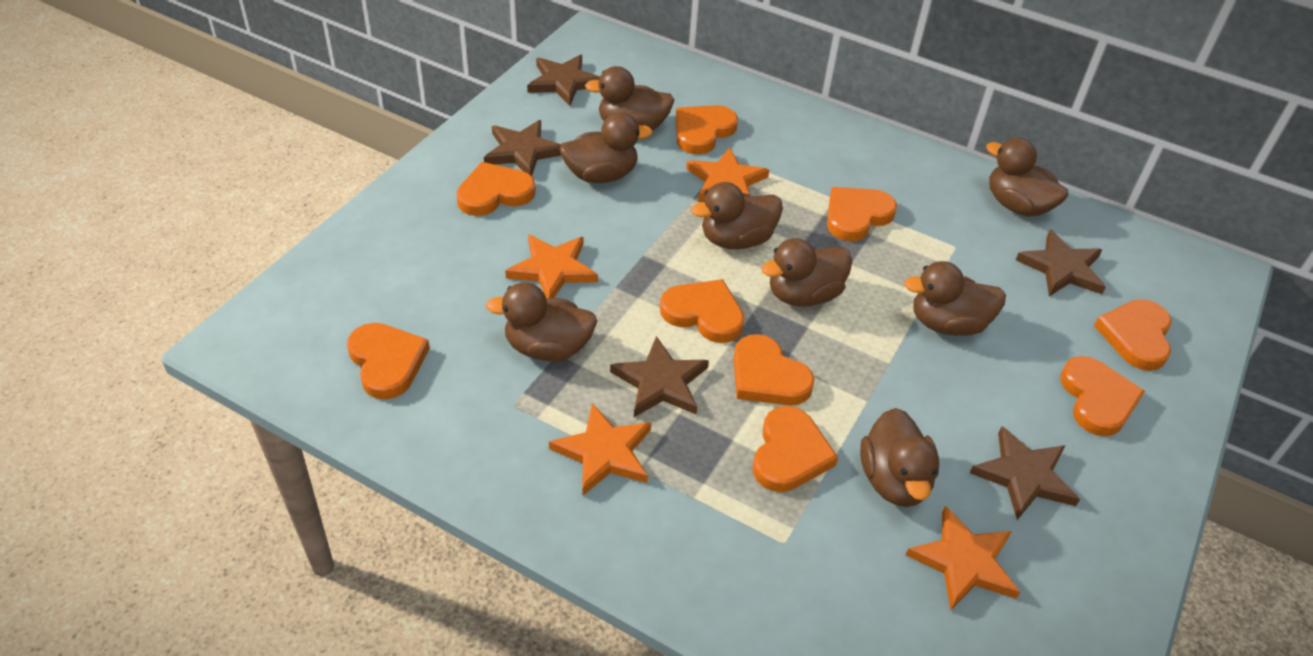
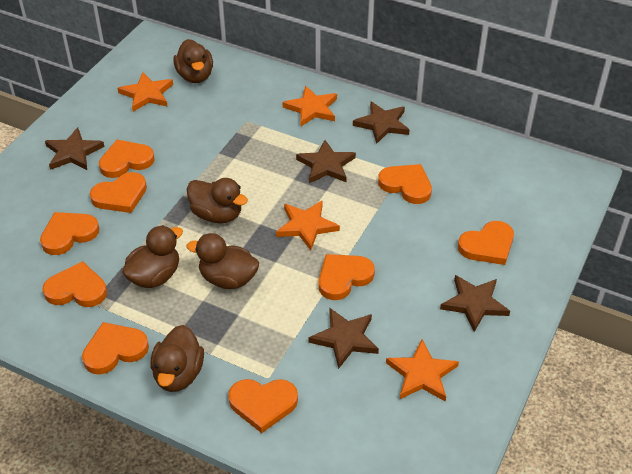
brown duck: 8 -> 5

